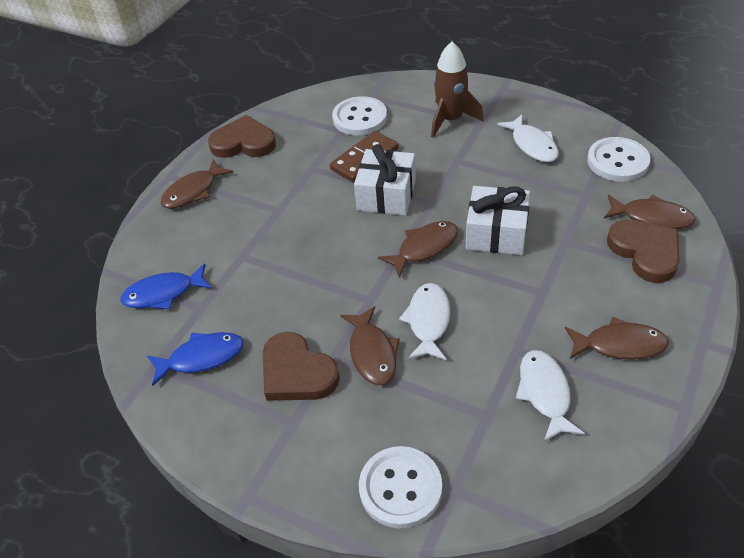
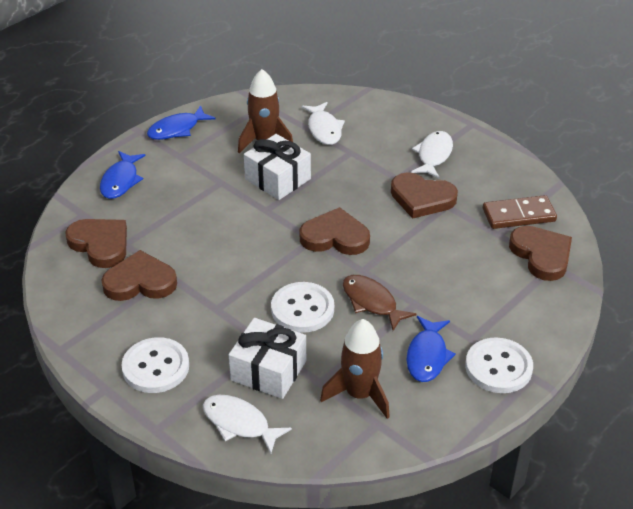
blue fish: 2 -> 3
brown fish: 5 -> 1
brown heart: 3 -> 5
brown rocket: 1 -> 2

